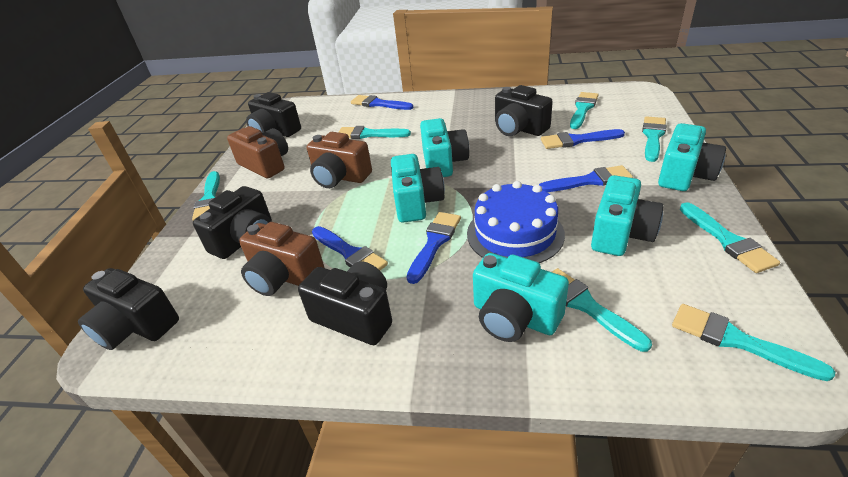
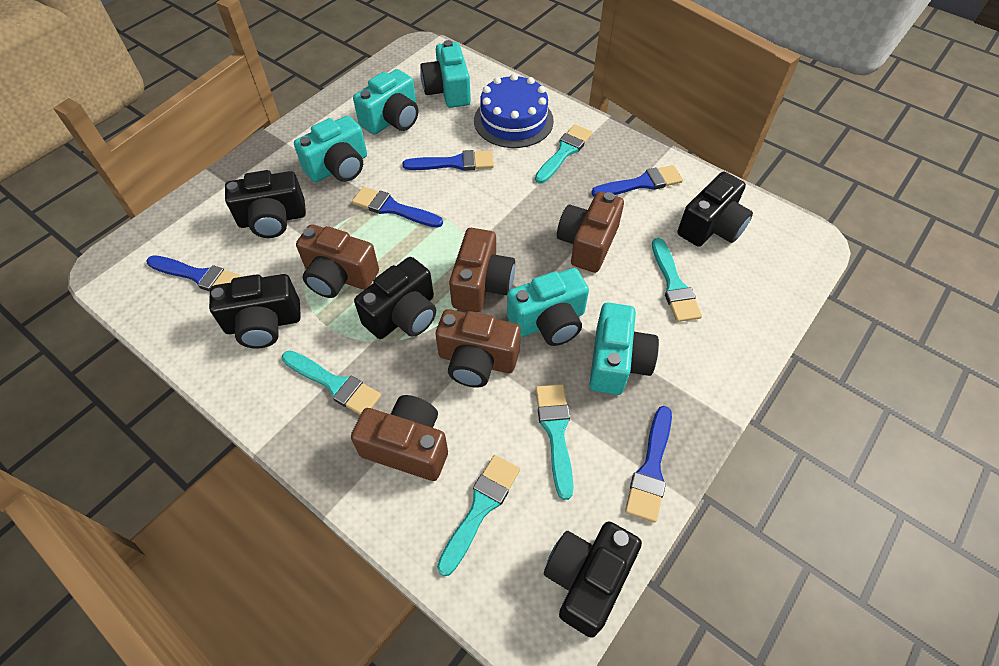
brown camera: 3 -> 5
turquoise brush: 7 -> 5

